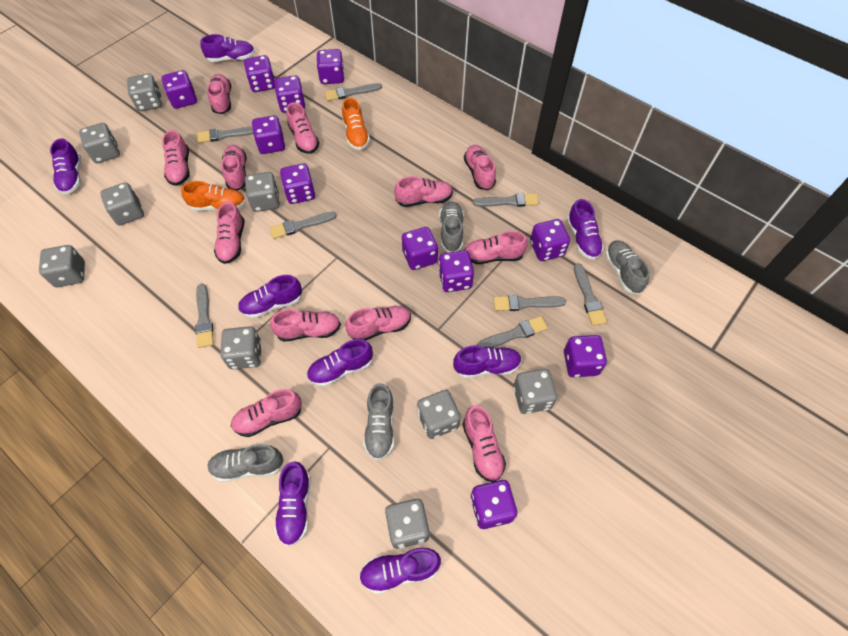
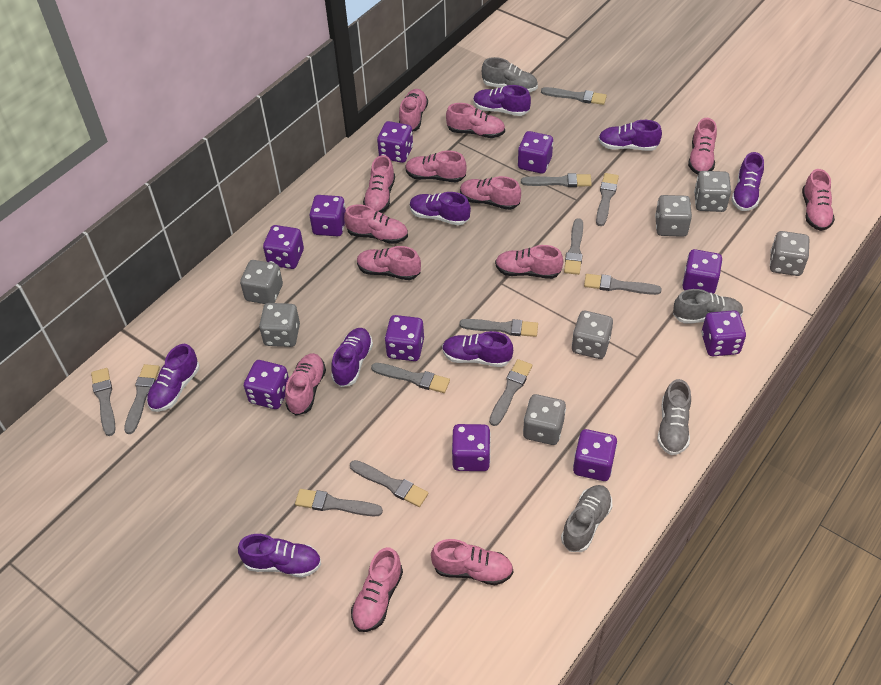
grey brush: 8 -> 12
grey dice: 9 -> 7
orange shoe: 2 -> 0
pink shoe: 12 -> 13
purple dice: 11 -> 10

